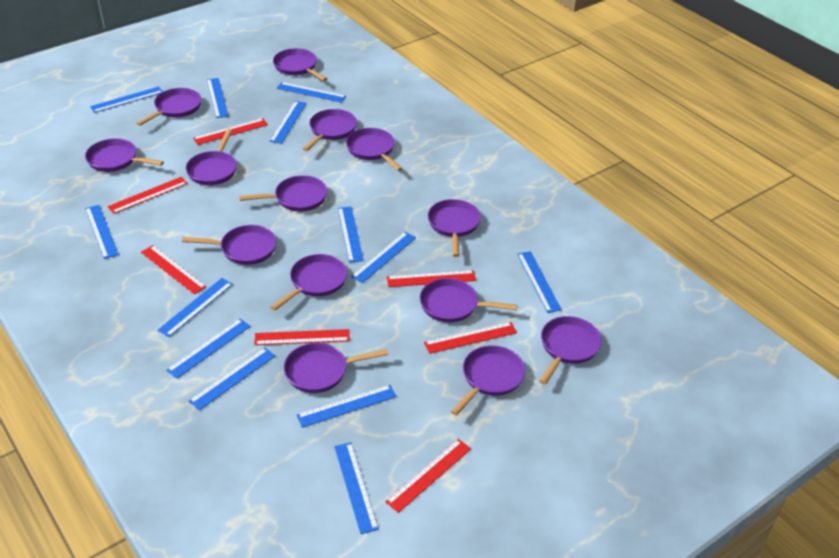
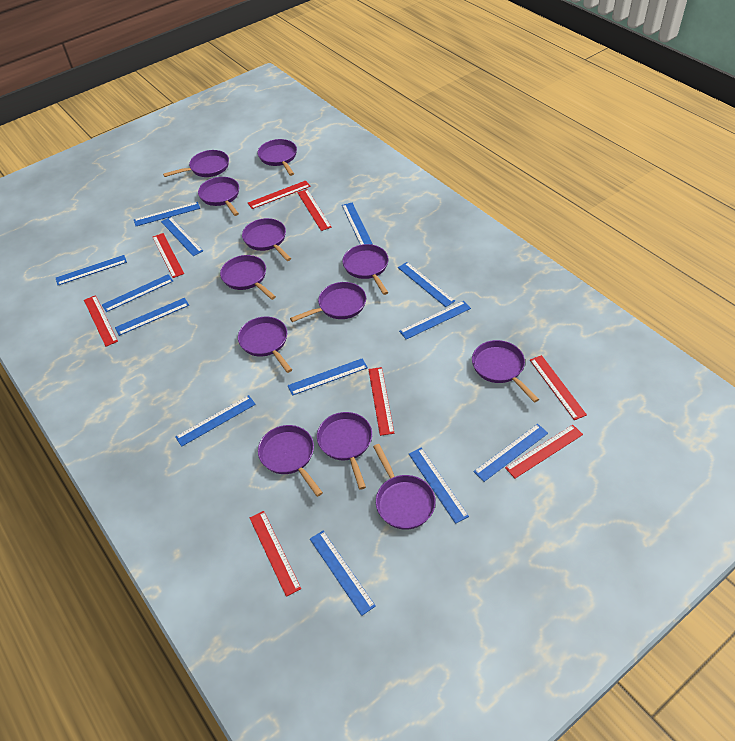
purple pan: 14 -> 12
red ruler: 7 -> 8

